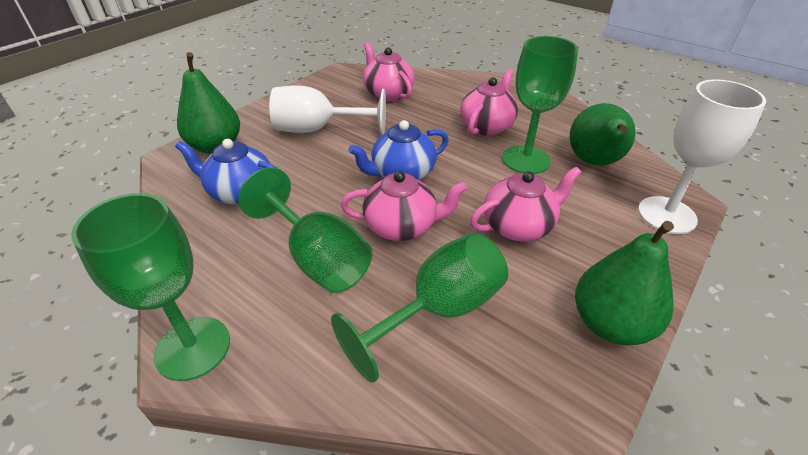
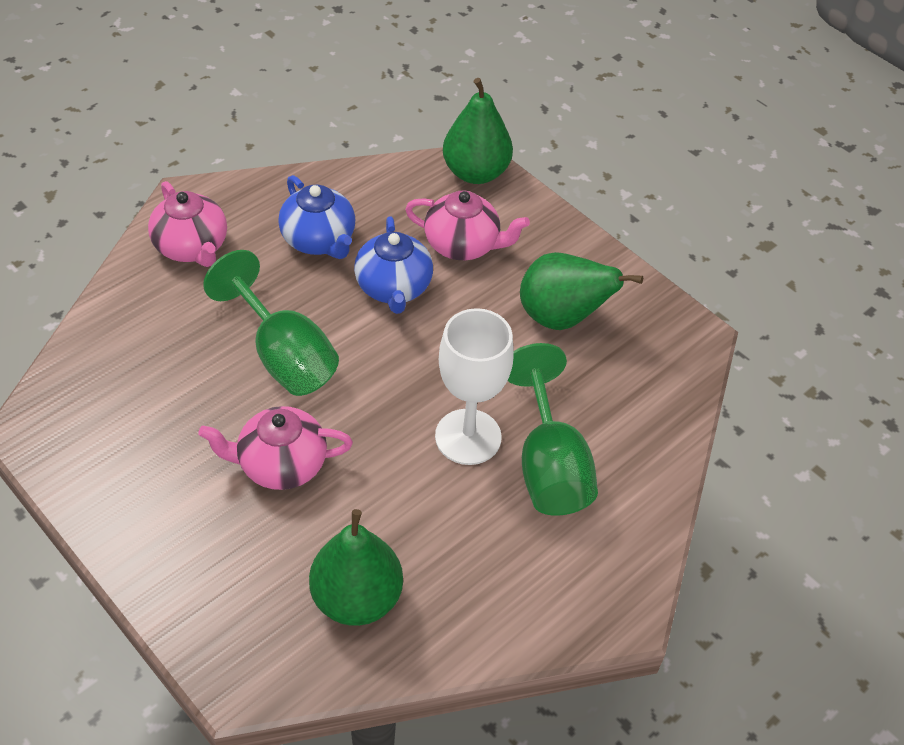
green goblet: 4 -> 2
pink teapot: 4 -> 3
white goblet: 2 -> 1

